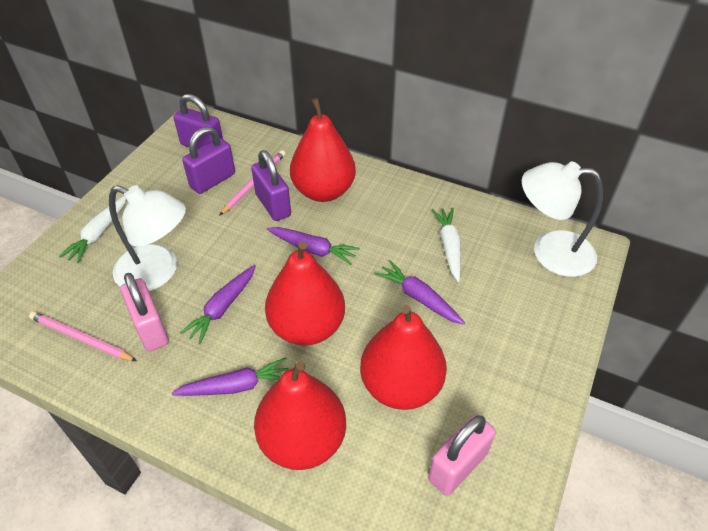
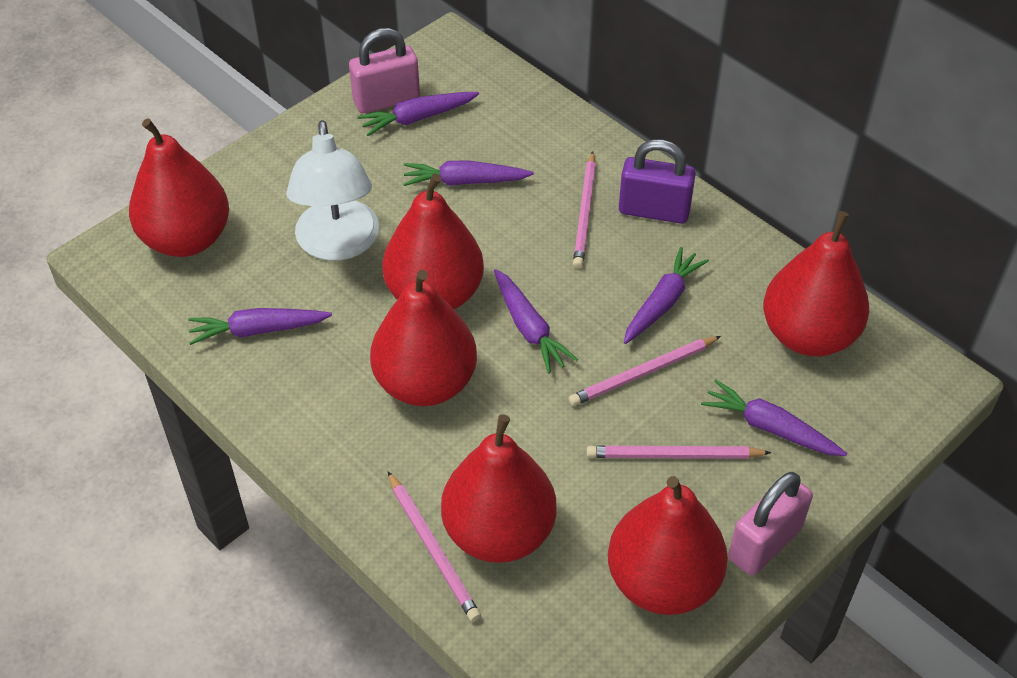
pink pencil: 2 -> 4
purple carrot: 4 -> 6
purple padlock: 3 -> 1
red pear: 4 -> 6
white carrot: 2 -> 0
white lamp: 2 -> 1

